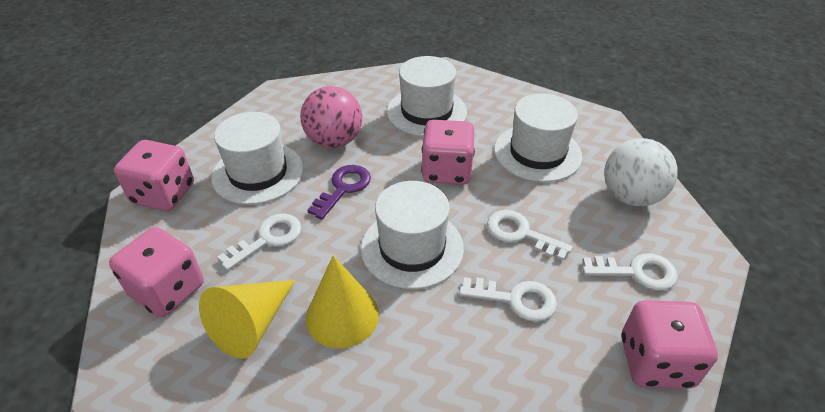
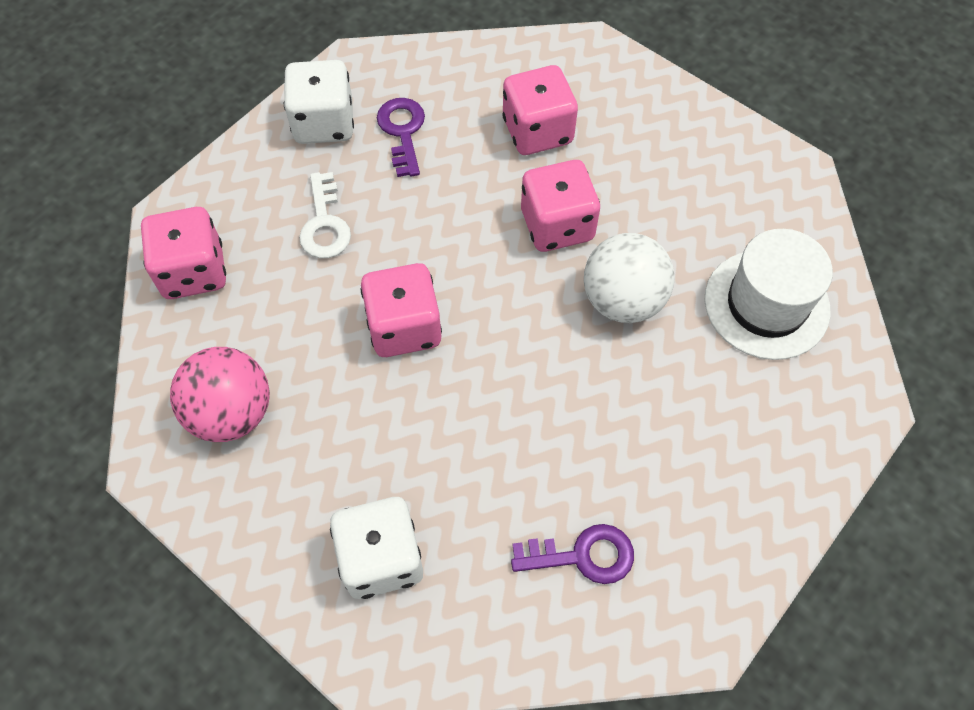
purple key: 1 -> 2
white dice: 0 -> 2
white hat: 4 -> 1
white key: 4 -> 1
yellow cone: 2 -> 0

